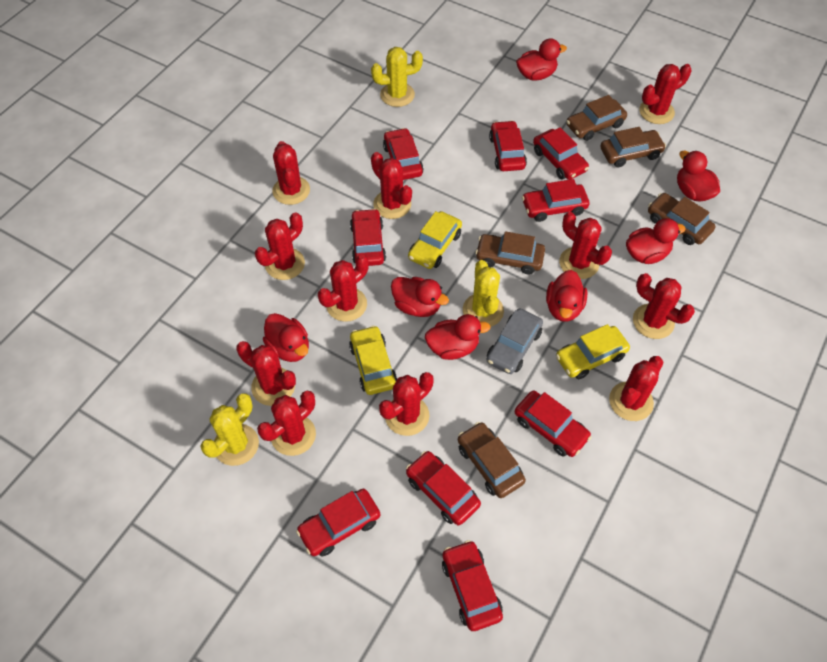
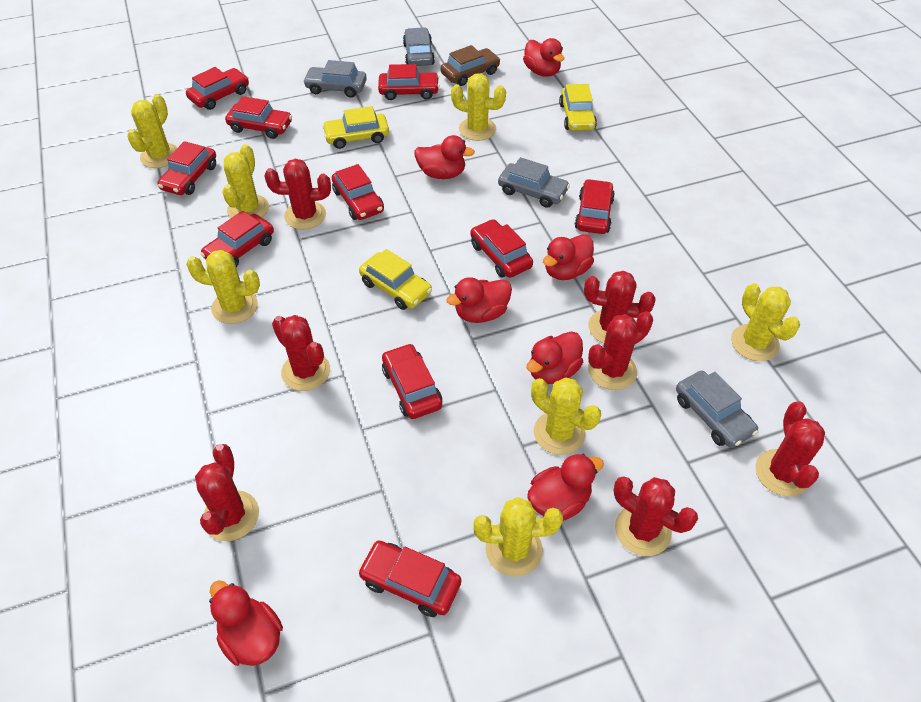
brown car: 5 -> 1
grey car: 1 -> 4
red cactus: 11 -> 7
red car: 9 -> 10
yellow cactus: 3 -> 7

